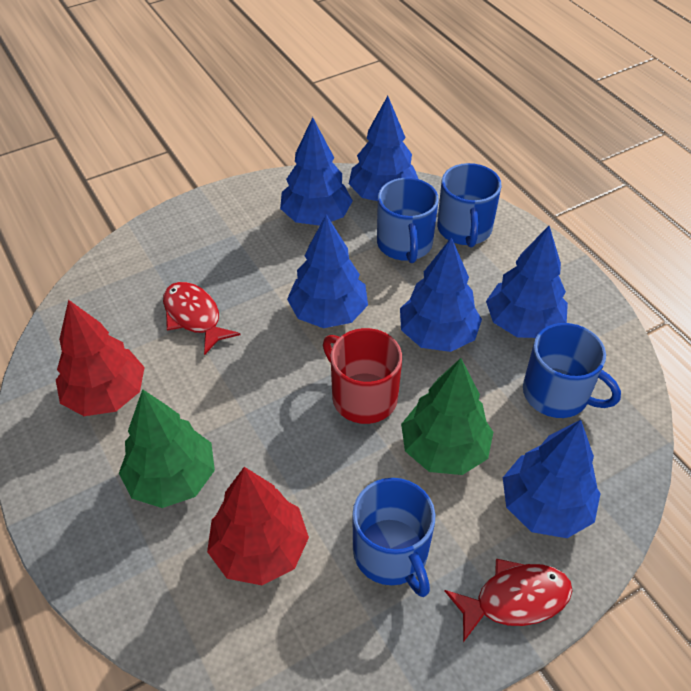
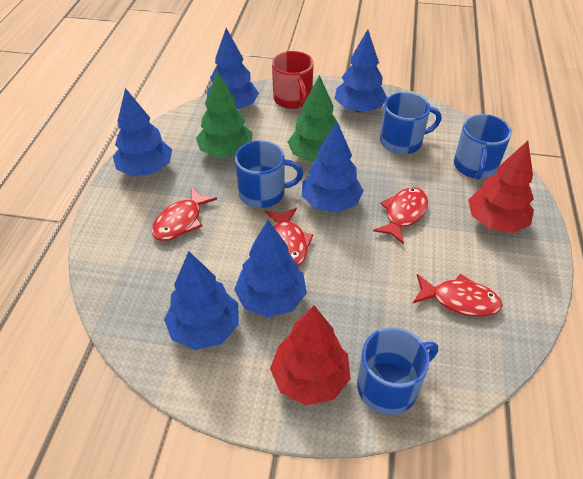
red fish: 2 -> 4

